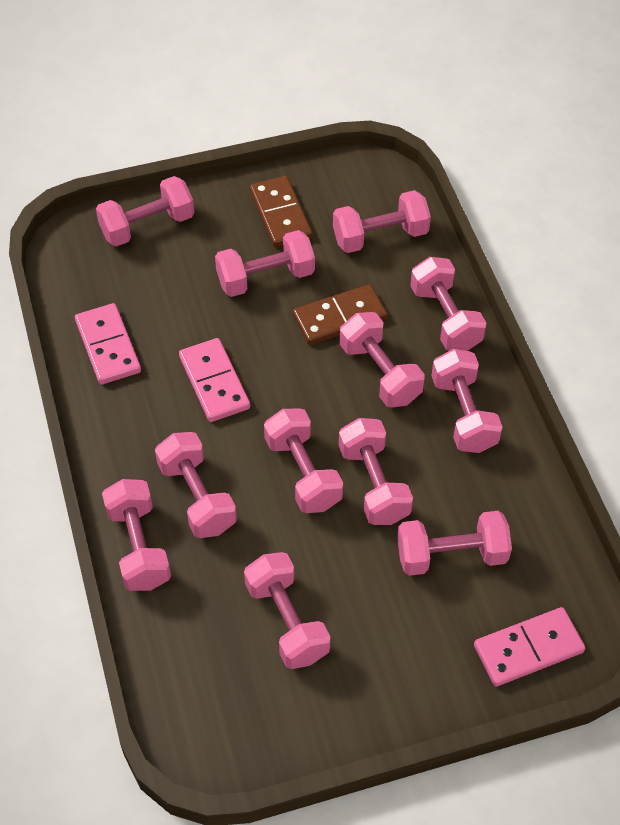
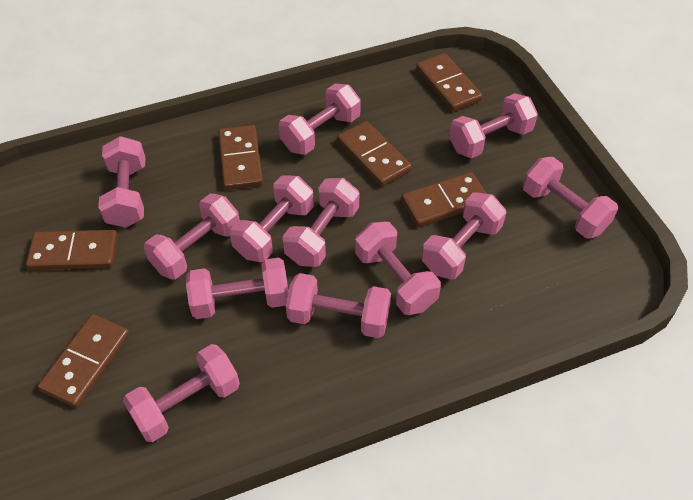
brown domino: 2 -> 6
pink domino: 3 -> 0

